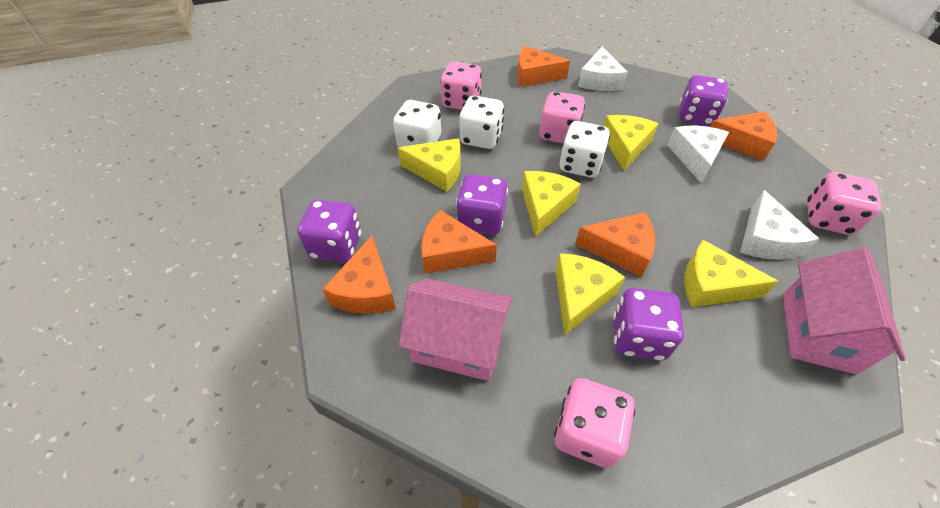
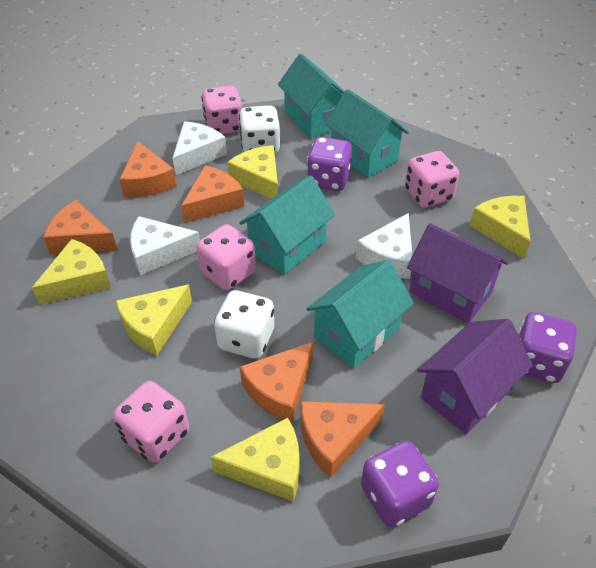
pink house: 2 -> 0
purple dice: 4 -> 3
purple house: 0 -> 2
turquoise house: 0 -> 4
white dice: 3 -> 2

